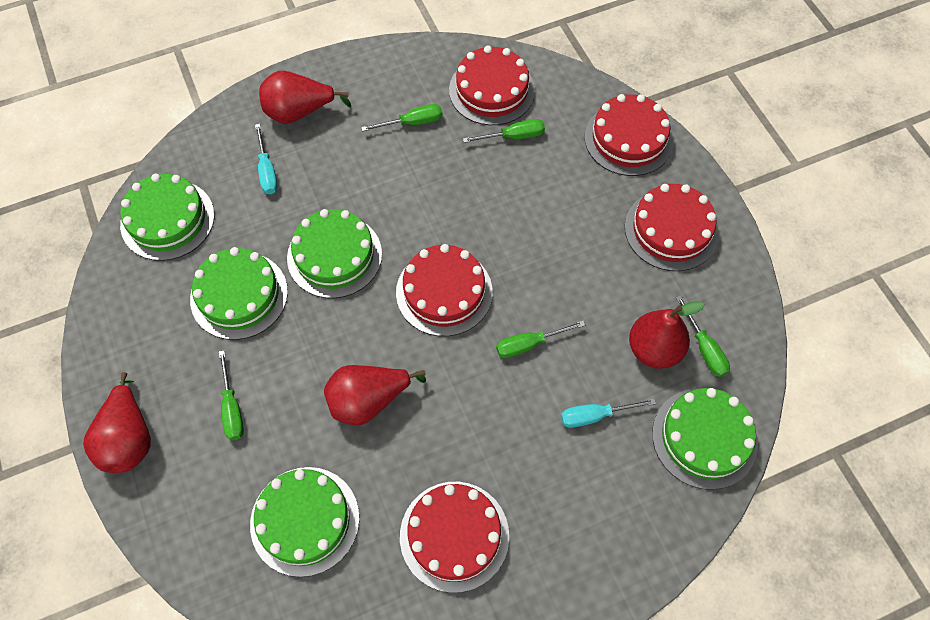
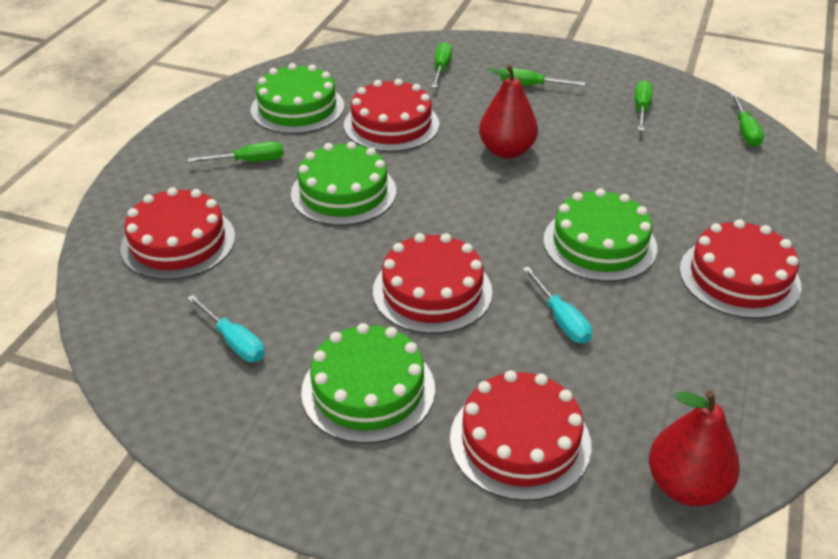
green cake: 5 -> 4
red pear: 4 -> 2

